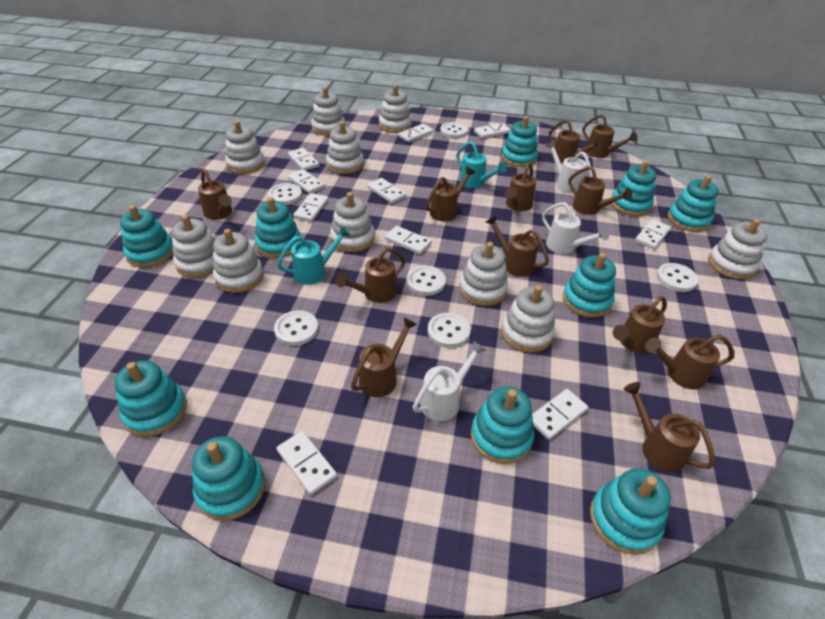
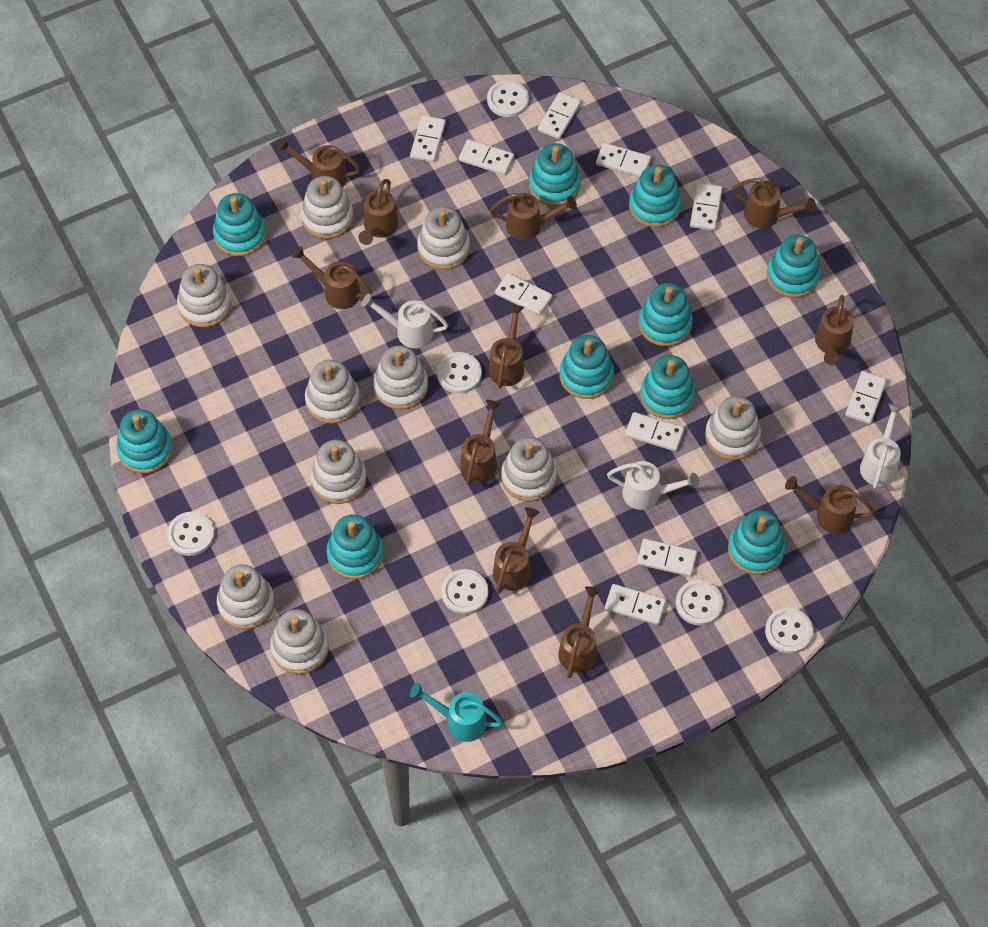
brown watering can: 12 -> 11
turquoise watering can: 2 -> 1

